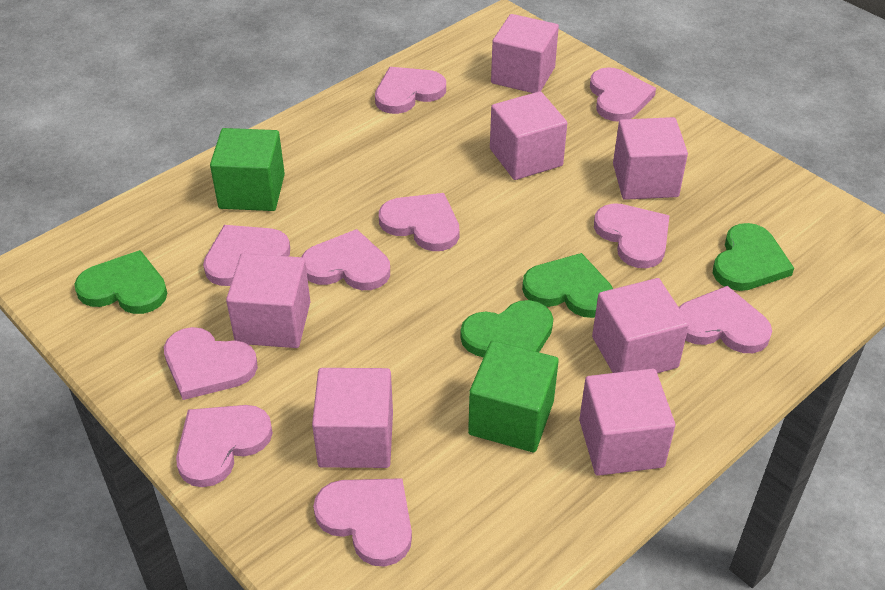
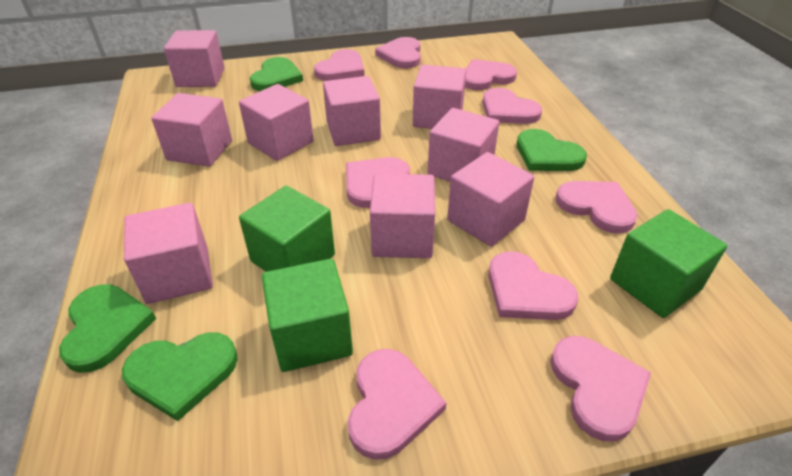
green cube: 2 -> 3
pink cube: 7 -> 9
pink heart: 10 -> 9

